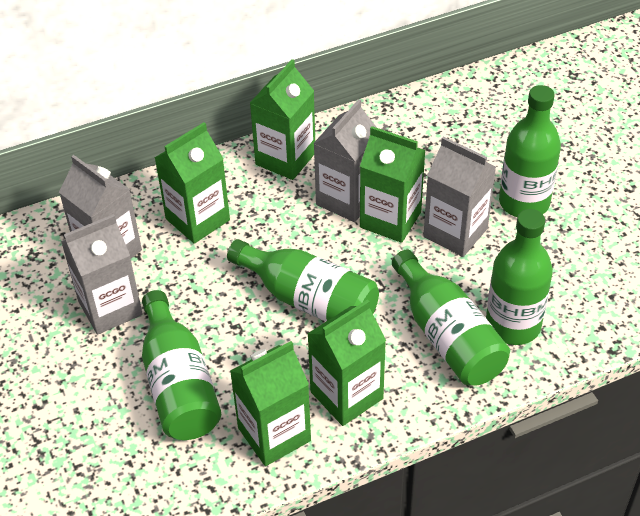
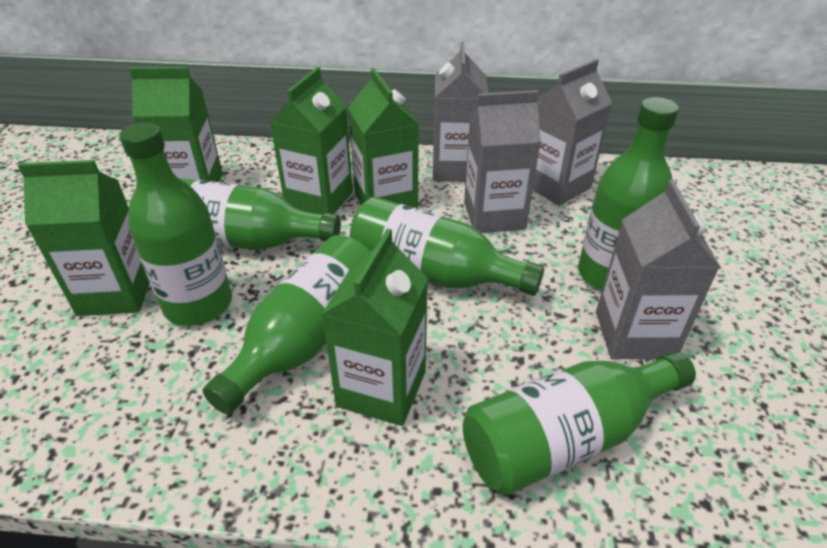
green bottle: 5 -> 6

